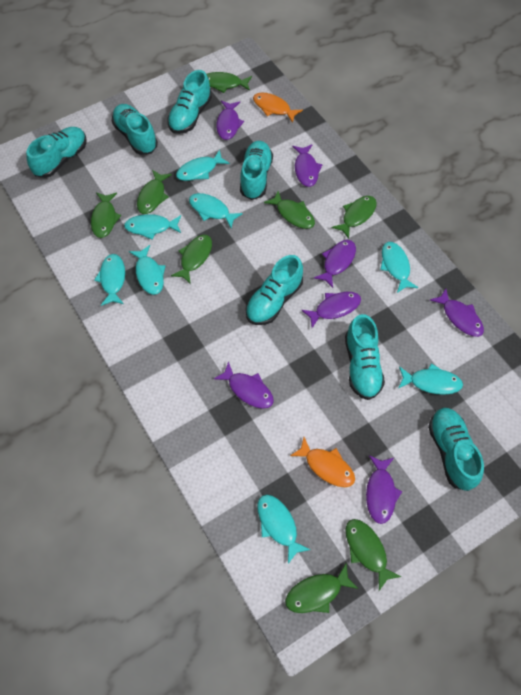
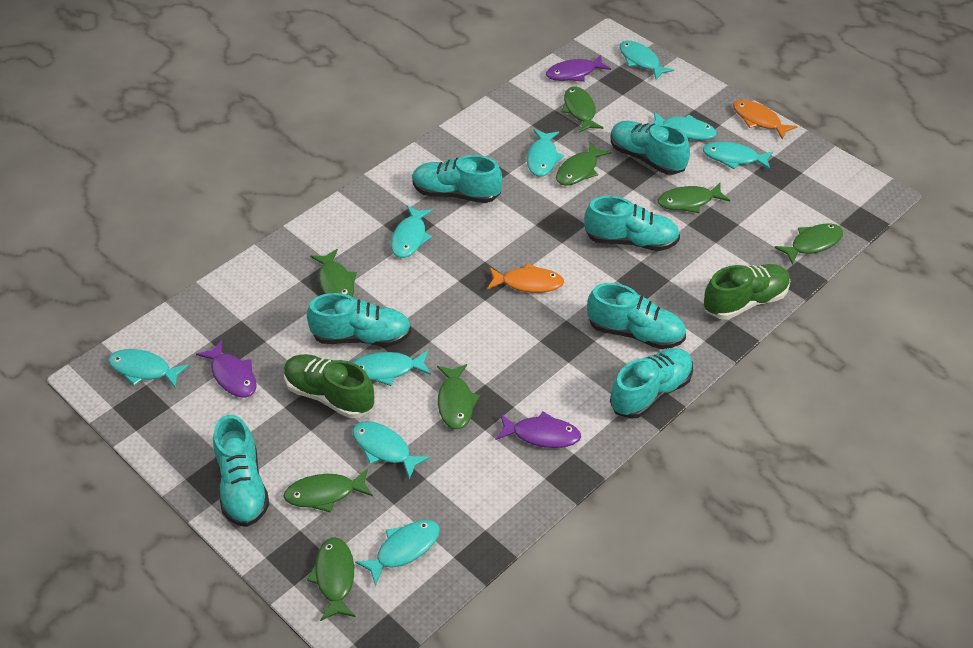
green shoe: 0 -> 2
purple fish: 7 -> 3
turquoise fish: 8 -> 9

